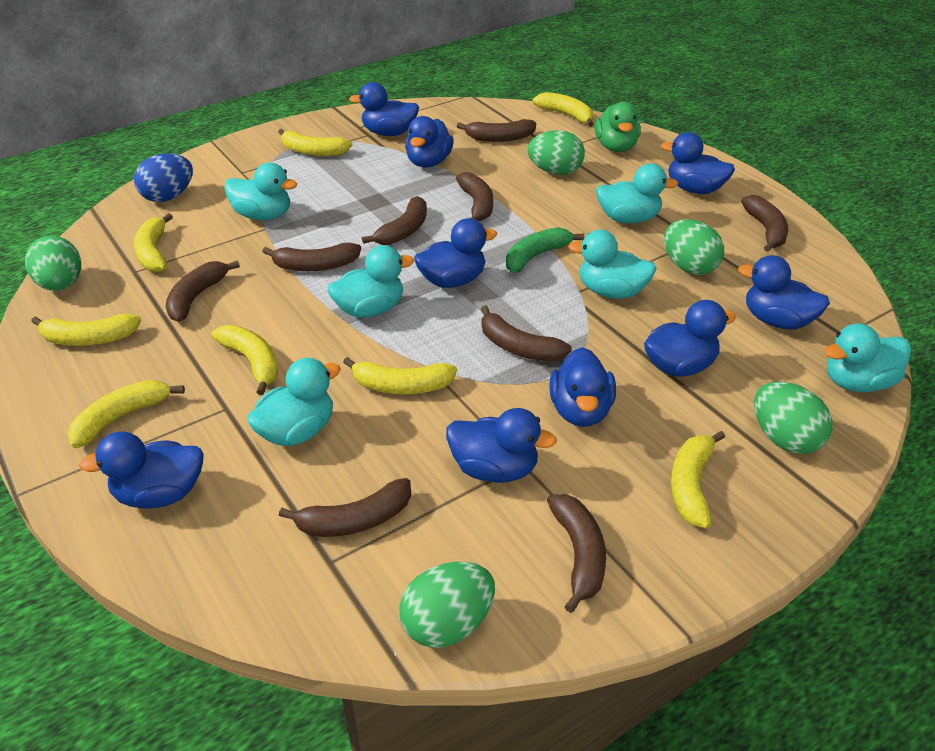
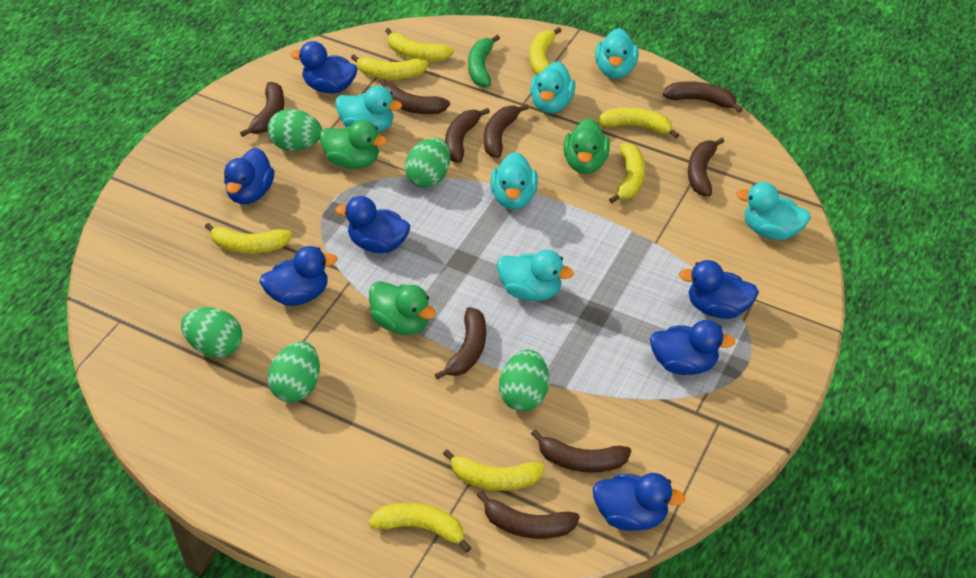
blue duck: 9 -> 7
blue egg: 1 -> 0
green duck: 1 -> 3

